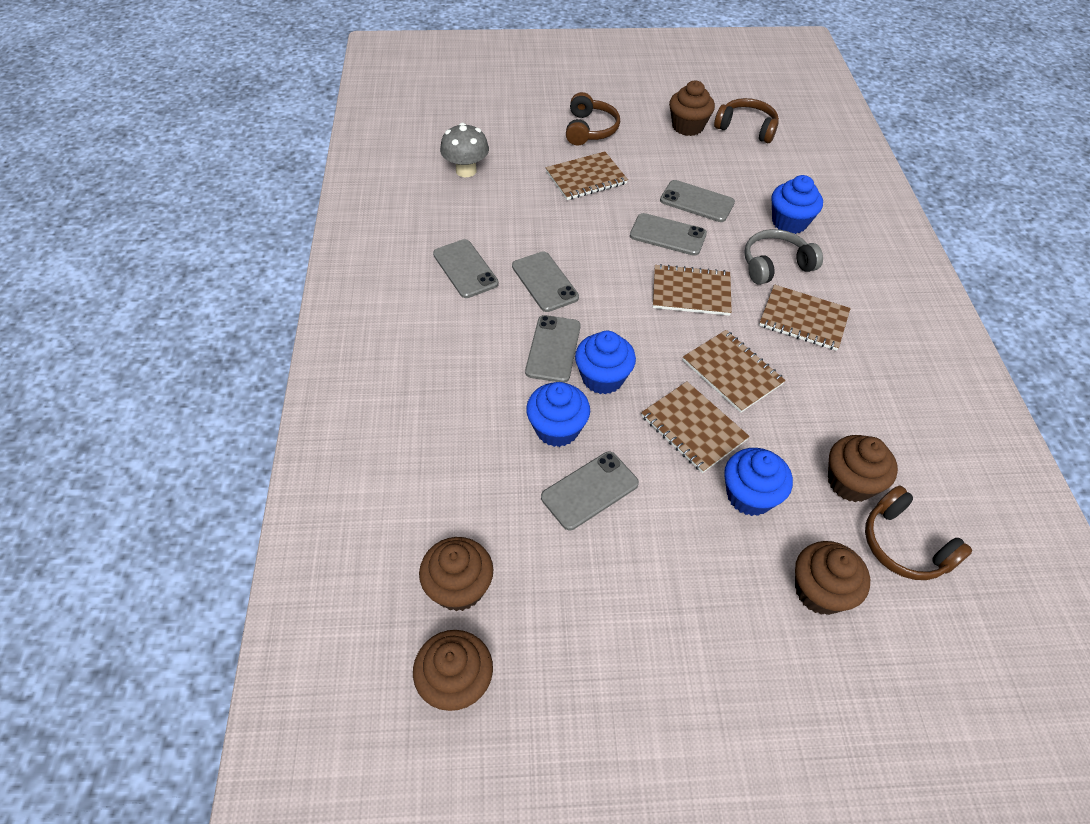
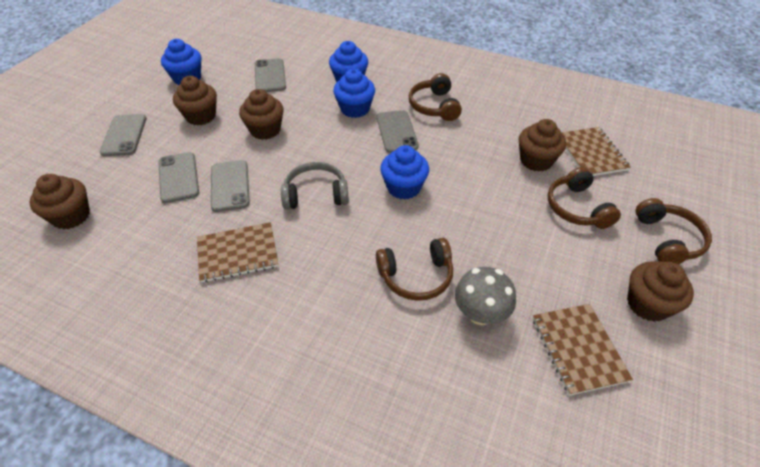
brown headphones: 3 -> 4
brown notebook: 5 -> 3
grey phone: 6 -> 5

